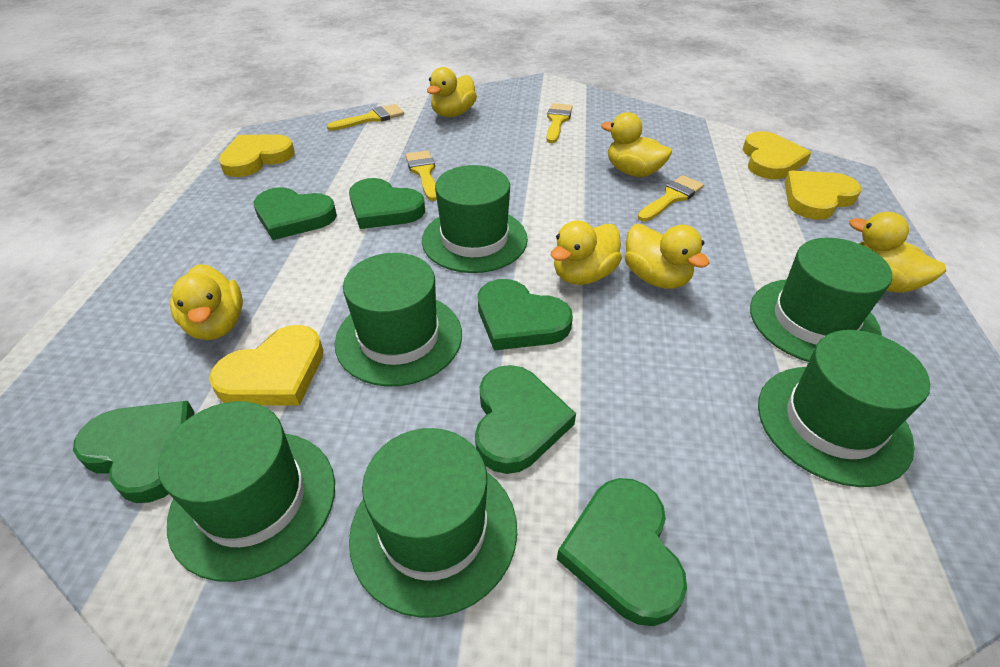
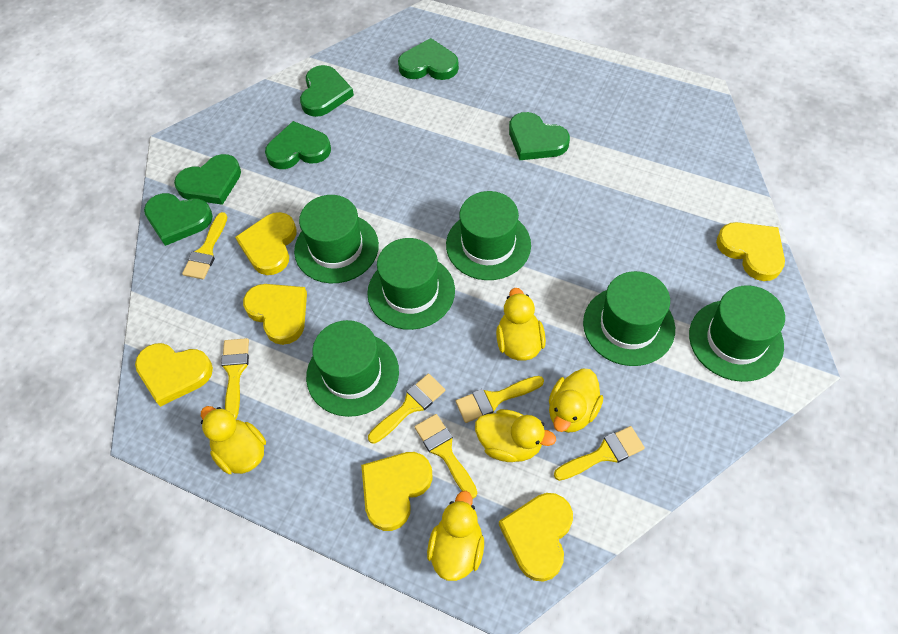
yellow brush: 4 -> 6
yellow duck: 6 -> 5
yellow heart: 4 -> 6

